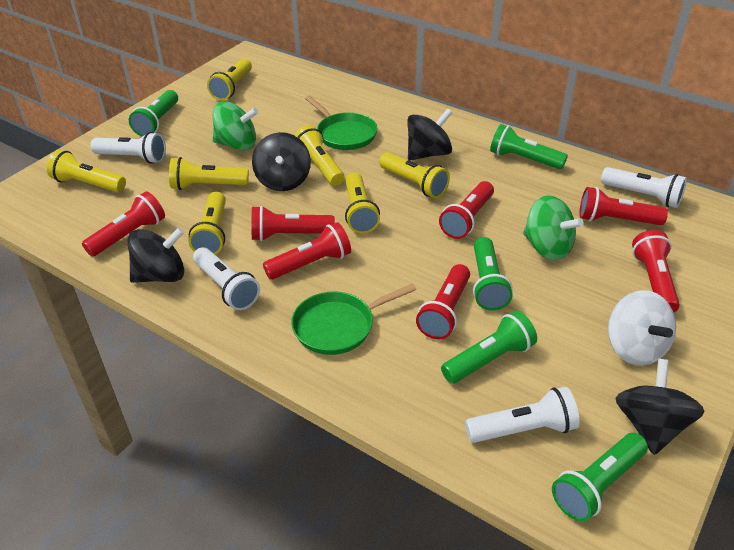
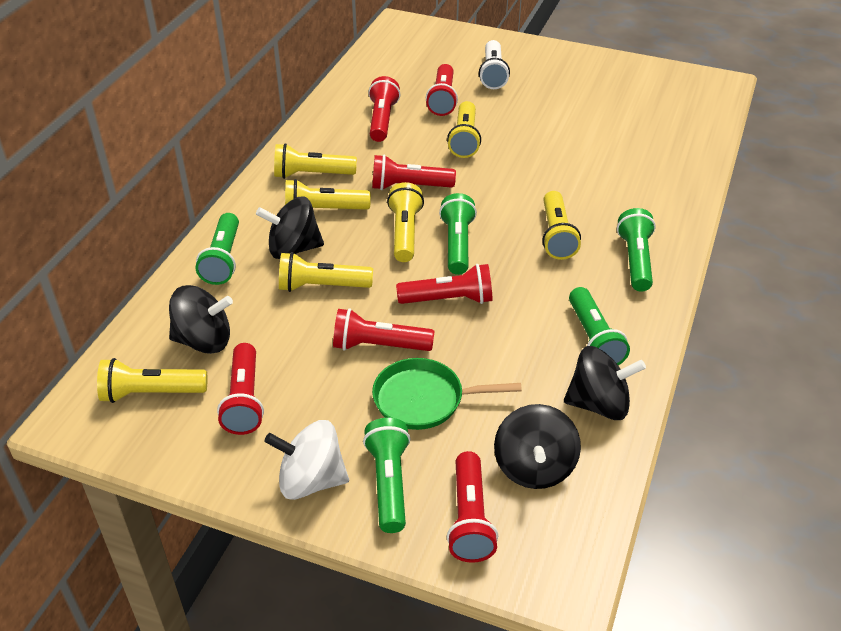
green pan: 2 -> 1
green spinning top: 2 -> 0
white flashlight: 4 -> 1

